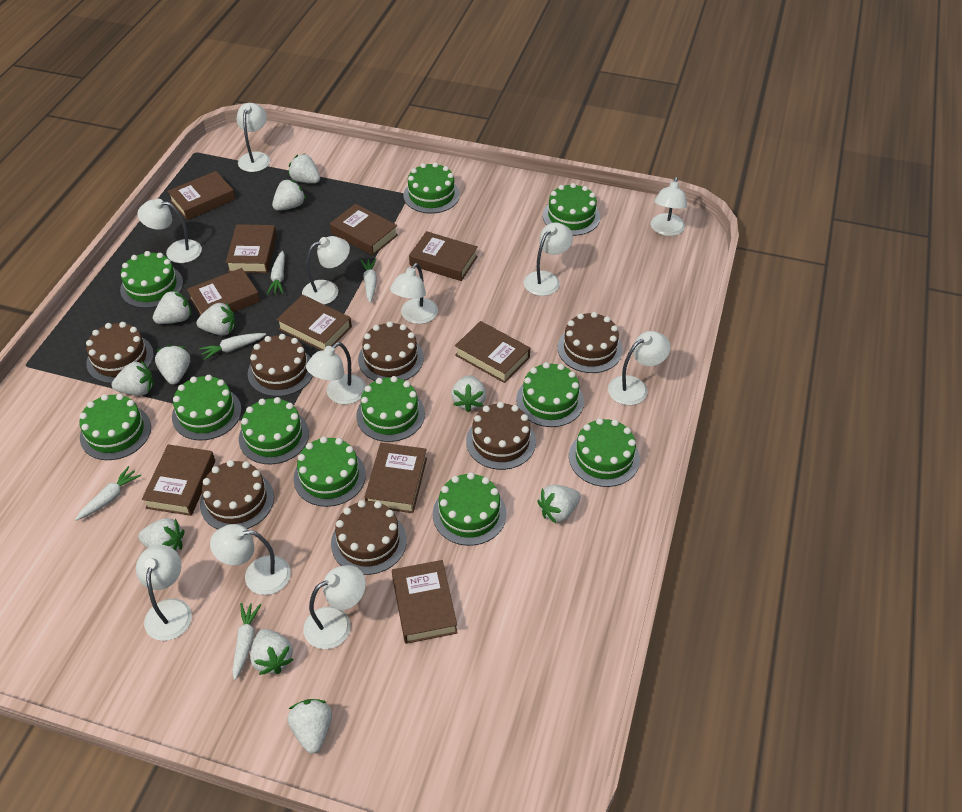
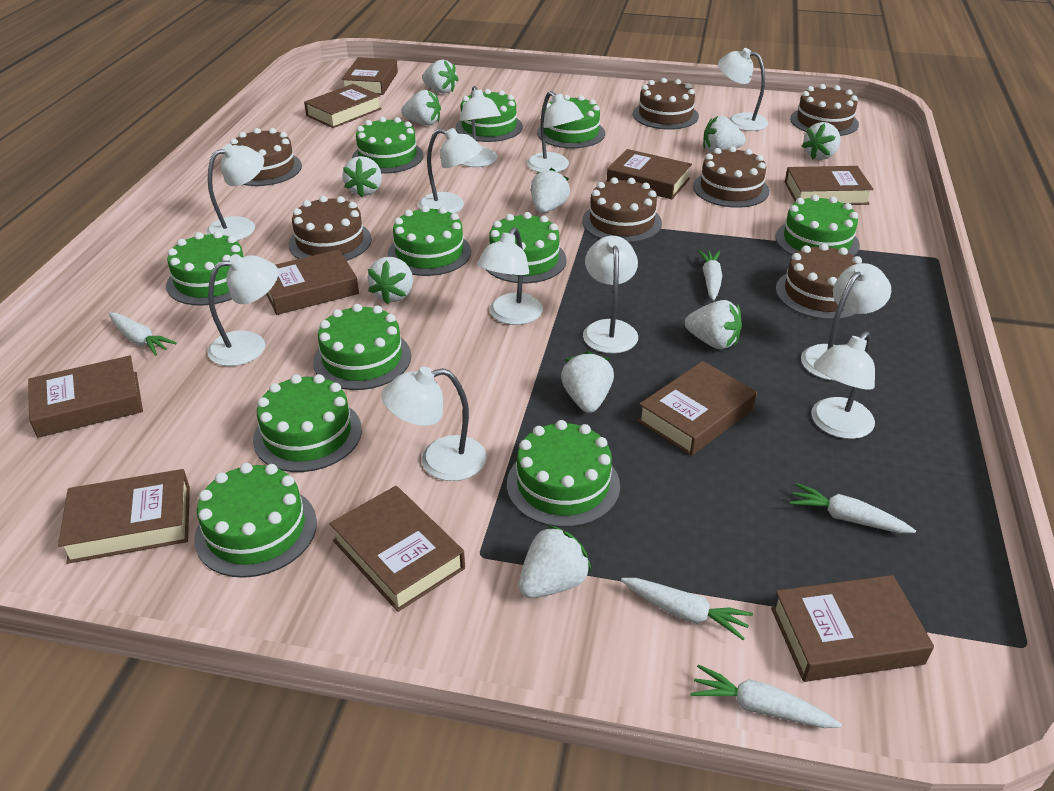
white strawberry: 11 -> 10

